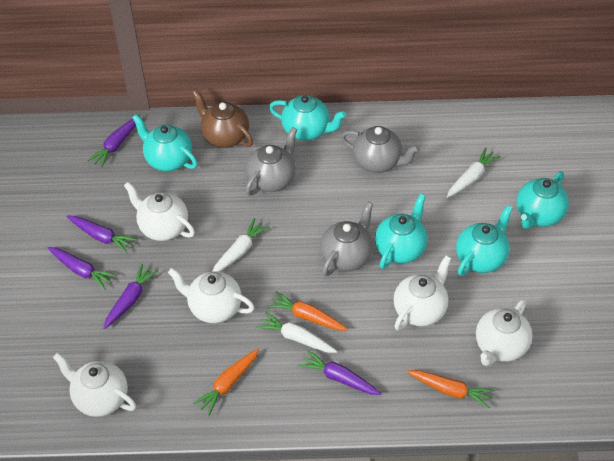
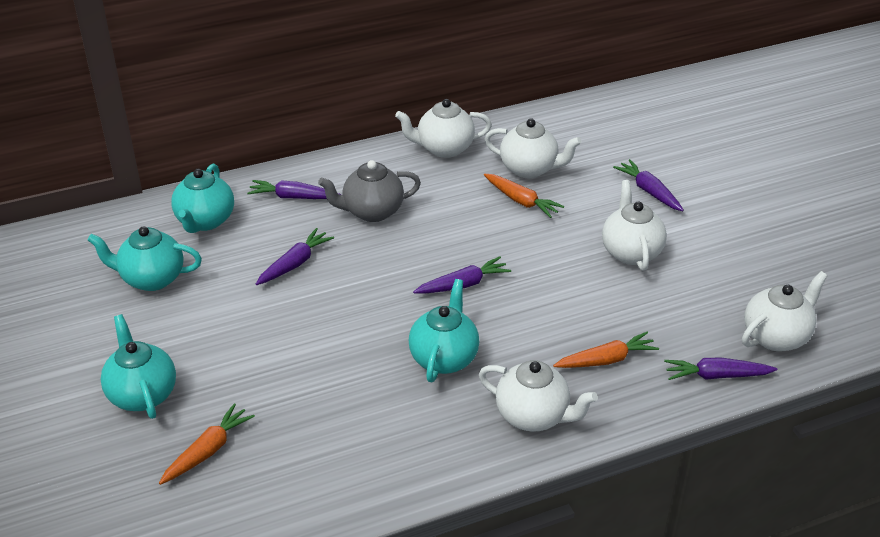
brown teapot: 1 -> 0
grey teapot: 3 -> 1
turquoise teapot: 5 -> 4
white carrot: 3 -> 0

